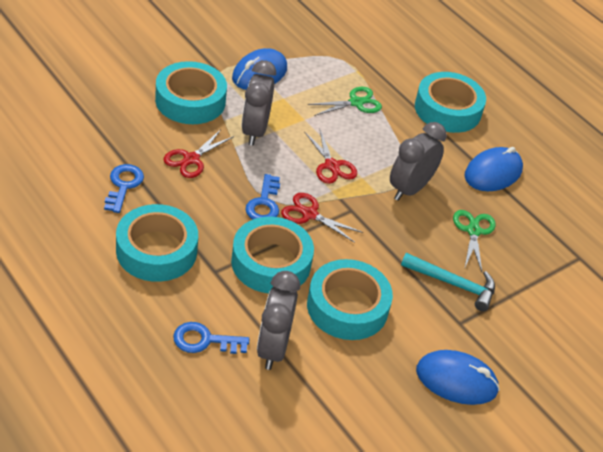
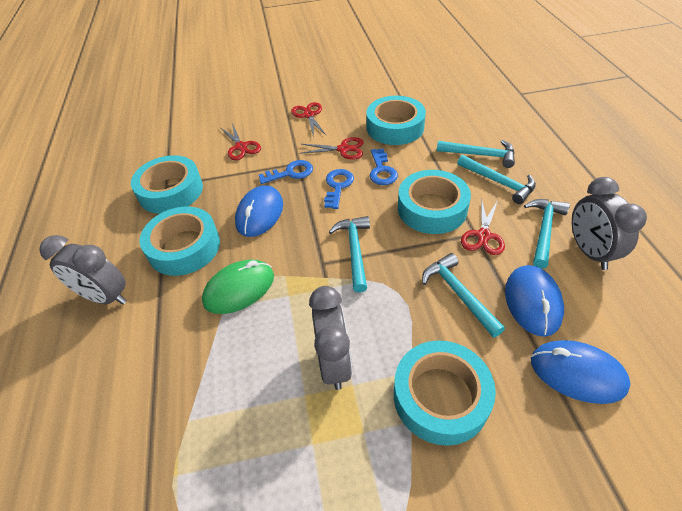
green mouse: 0 -> 1
green scissors: 2 -> 0
red scissors: 3 -> 4
turquoise hammer: 1 -> 5

